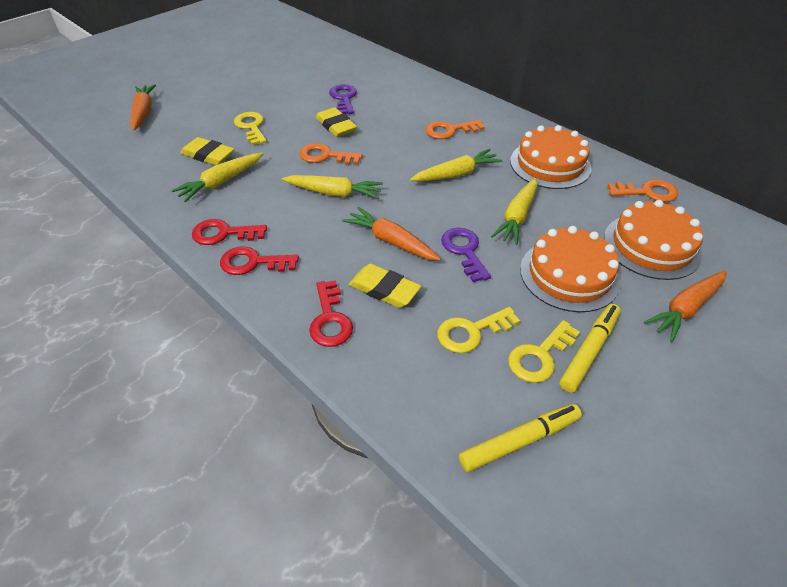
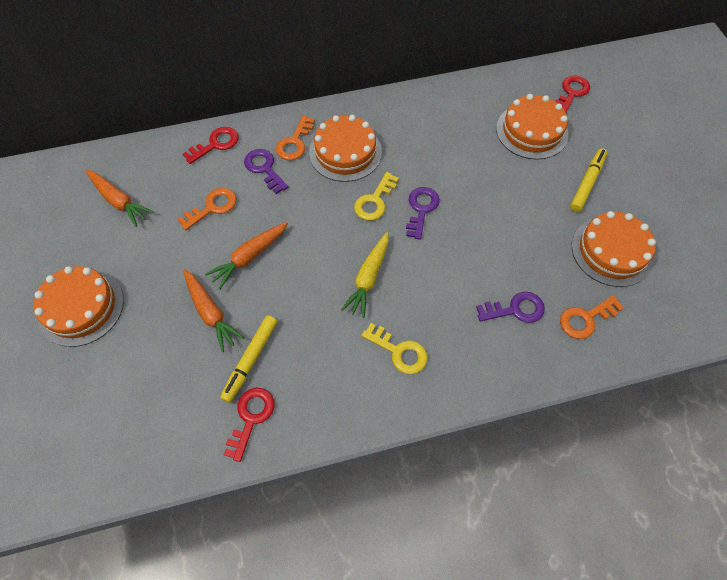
orange cake: 3 -> 4
purple key: 2 -> 3
yellow carrot: 4 -> 1
yellow eraser: 3 -> 0
yellow key: 3 -> 2

